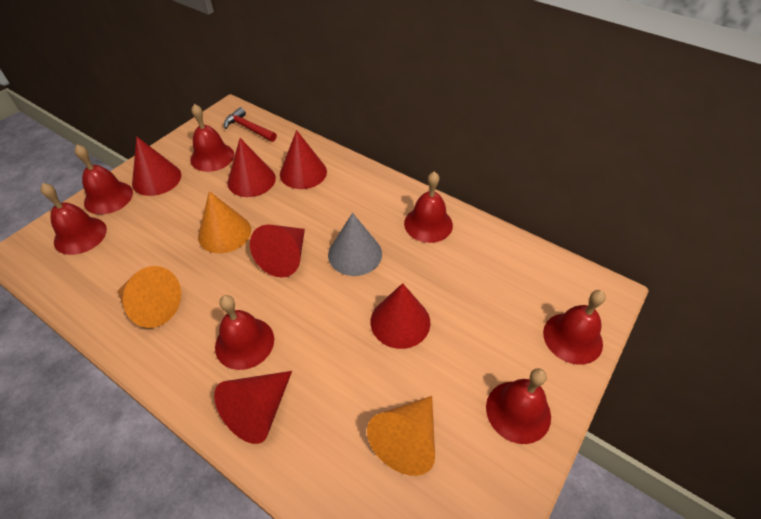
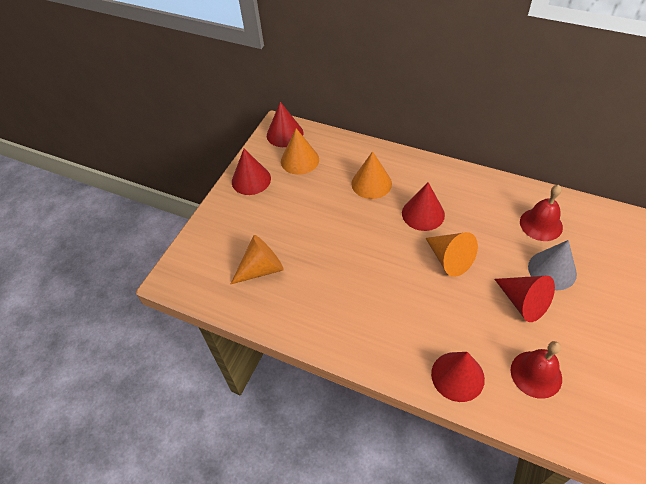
orange cone: 3 -> 4
red bell: 7 -> 2
red cone: 6 -> 5
red hammer: 1 -> 0

